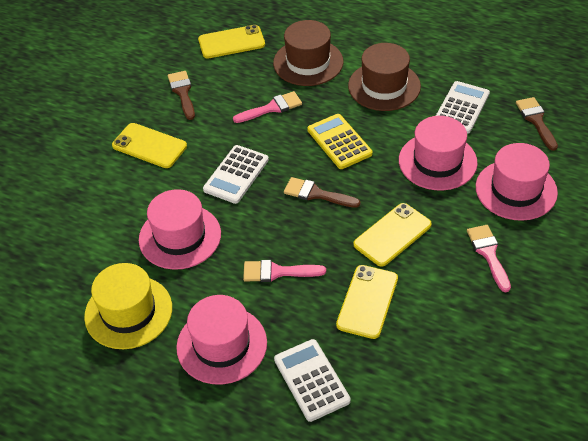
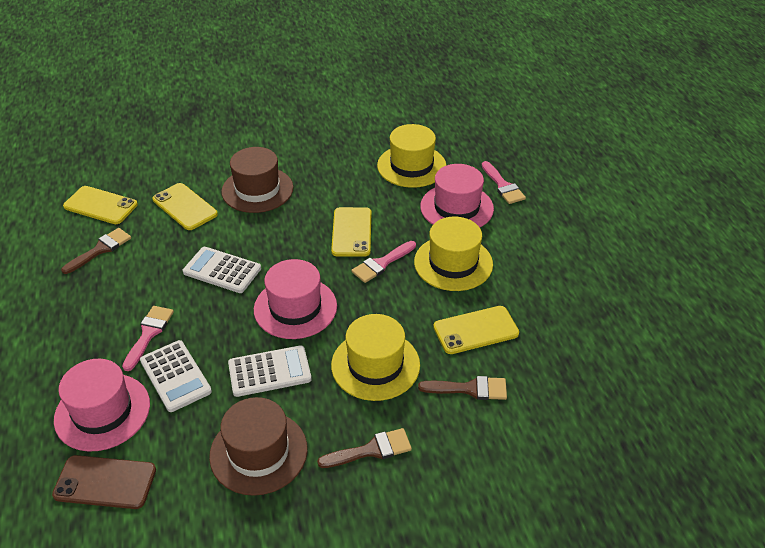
brown phone: 0 -> 1
pink hat: 4 -> 3
yellow calculator: 1 -> 0
yellow hat: 1 -> 3

